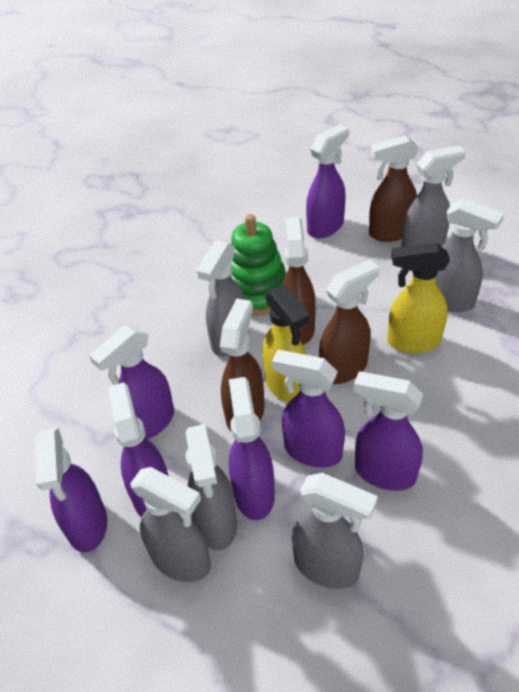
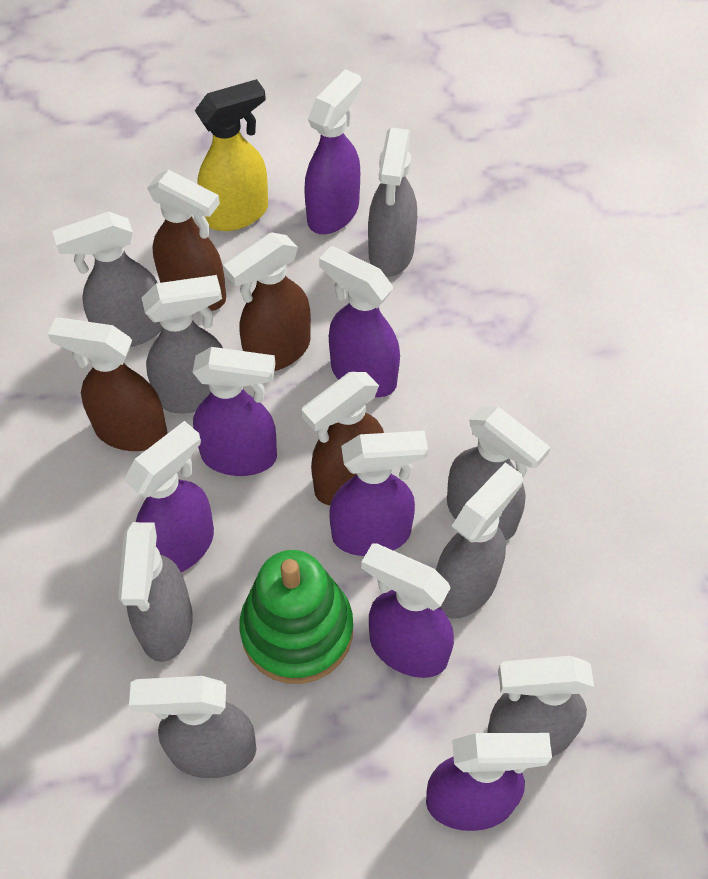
grey spray bottle: 6 -> 8
yellow spray bottle: 2 -> 1

